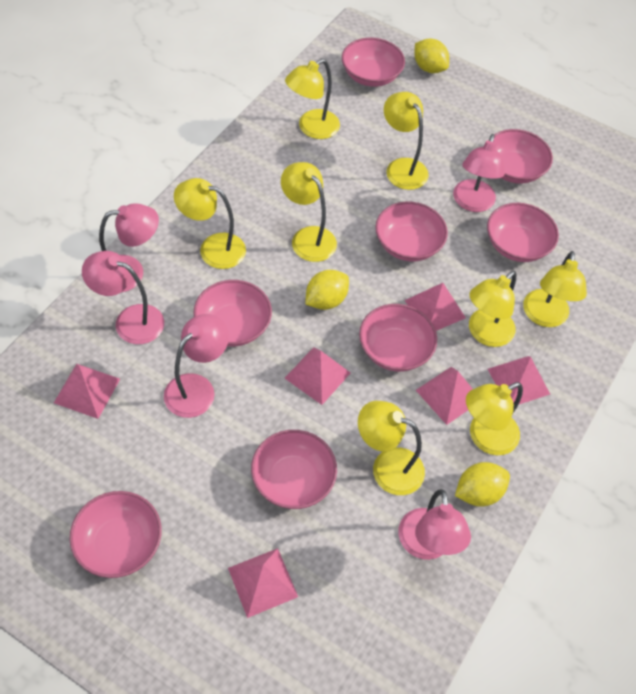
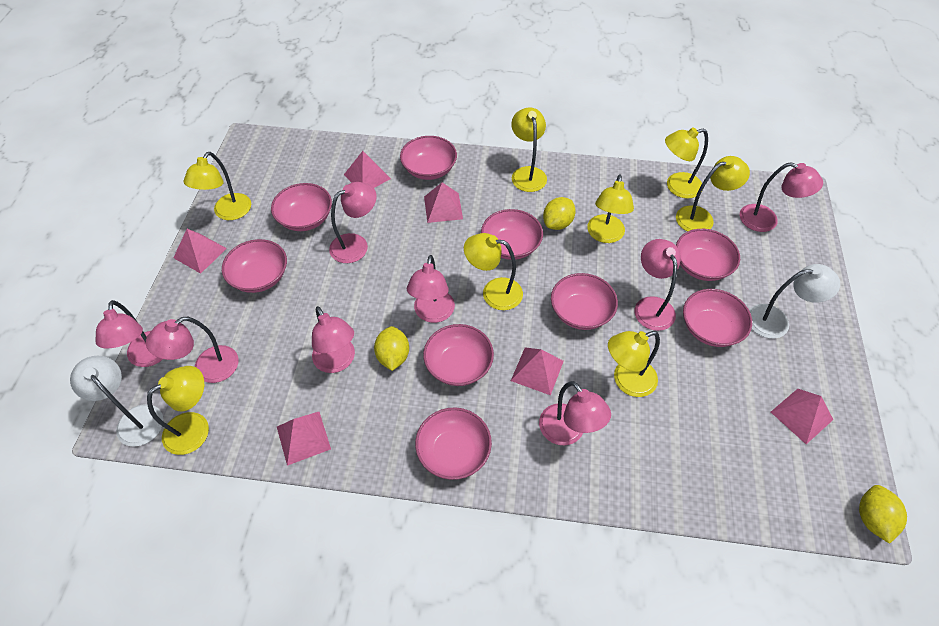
pink bowl: 8 -> 9
pink lamp: 5 -> 8
white lamp: 0 -> 2

